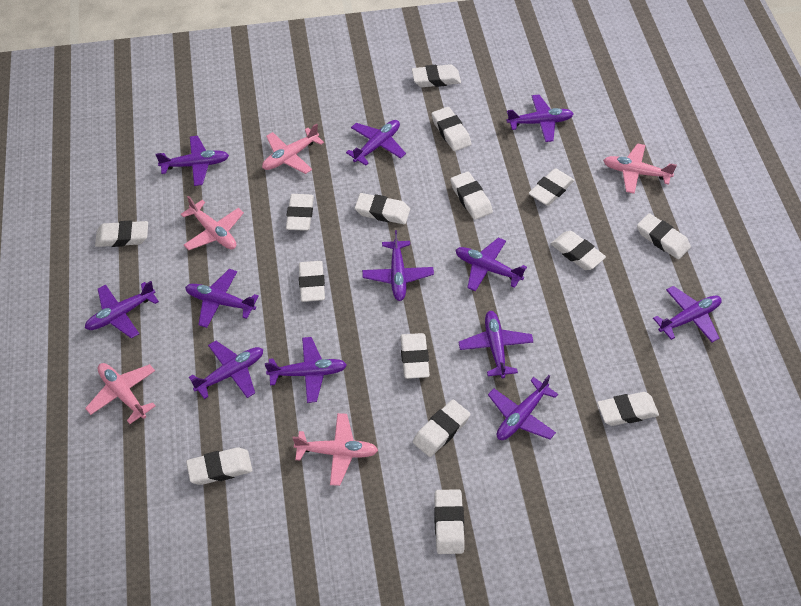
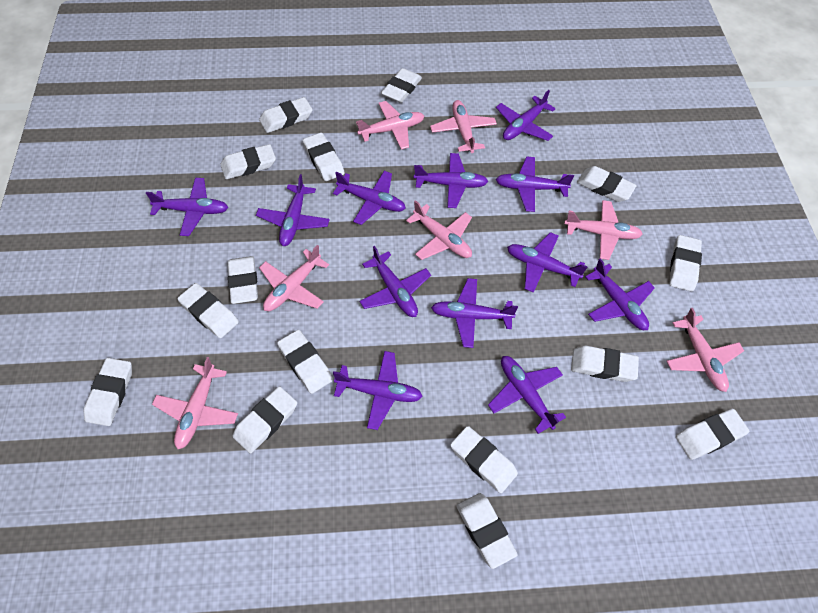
pink plane: 5 -> 7

